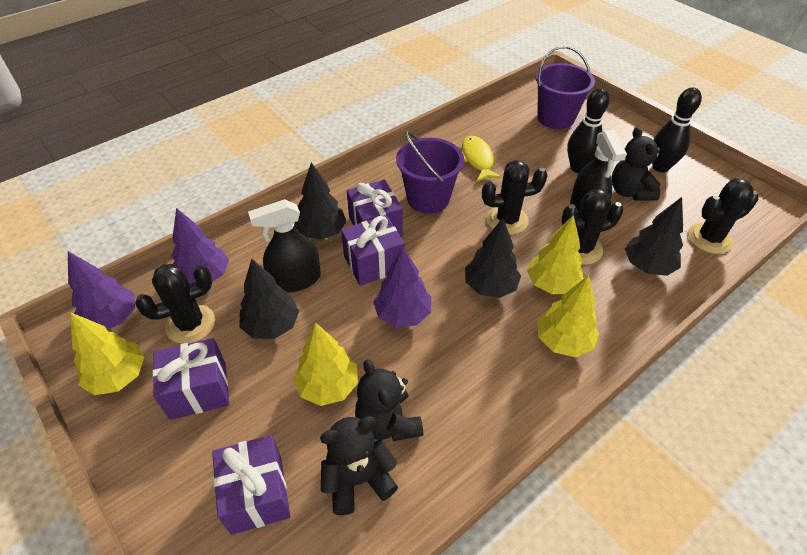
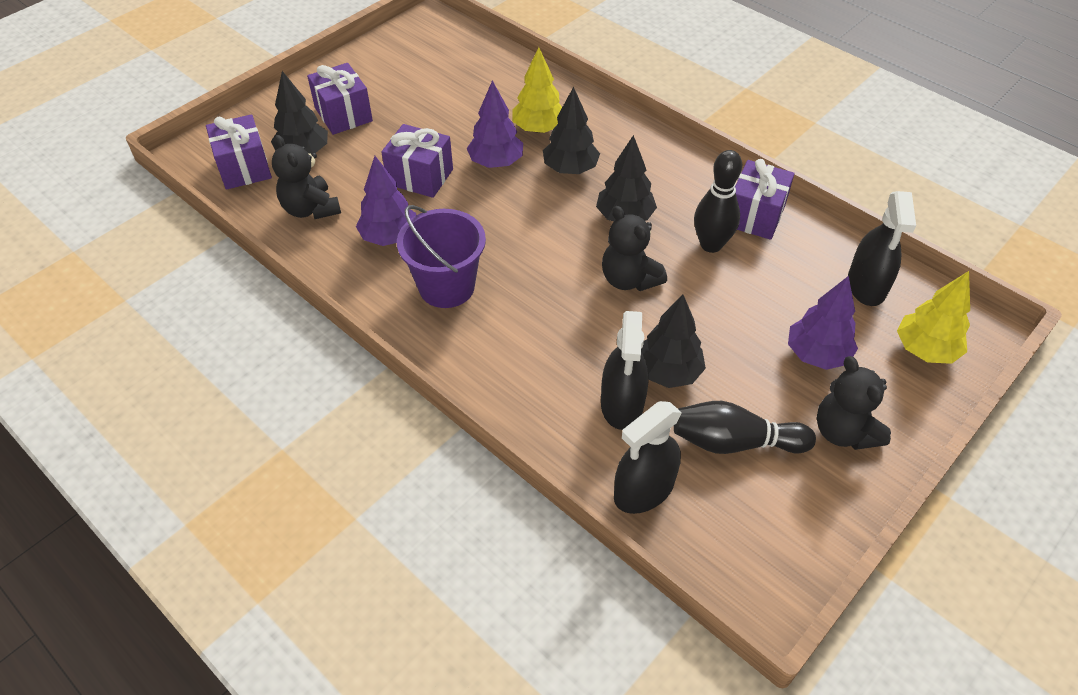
black cactus: 4 -> 0
black spray bottle: 2 -> 3
purple bucket: 2 -> 1
yellow fish: 1 -> 0
yellow tree: 4 -> 2

